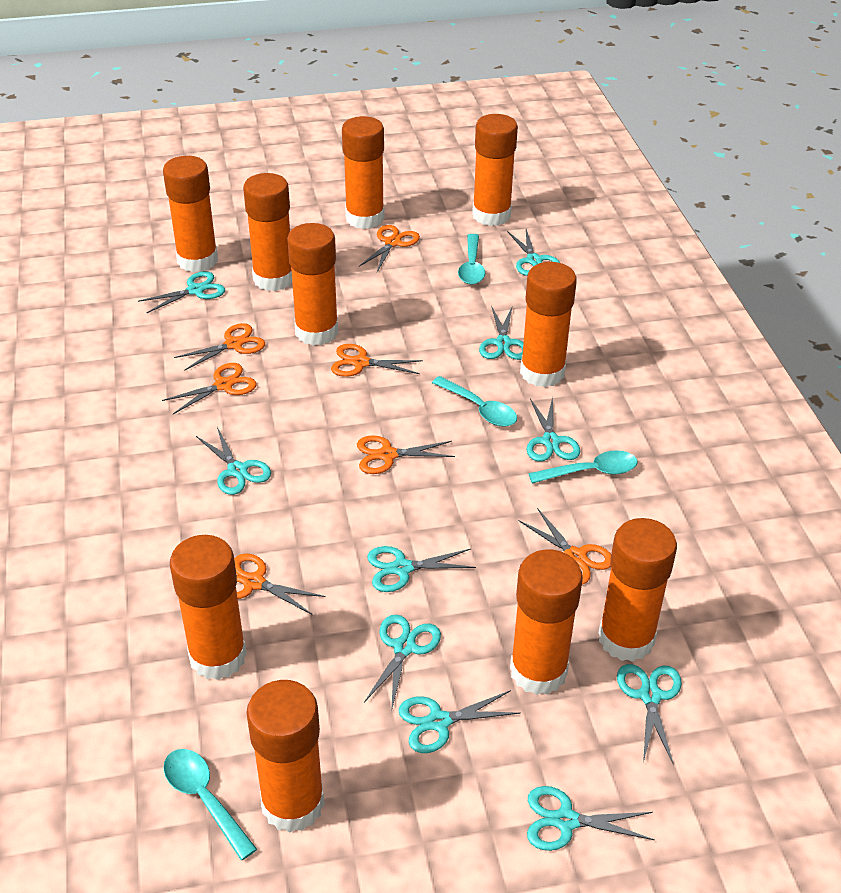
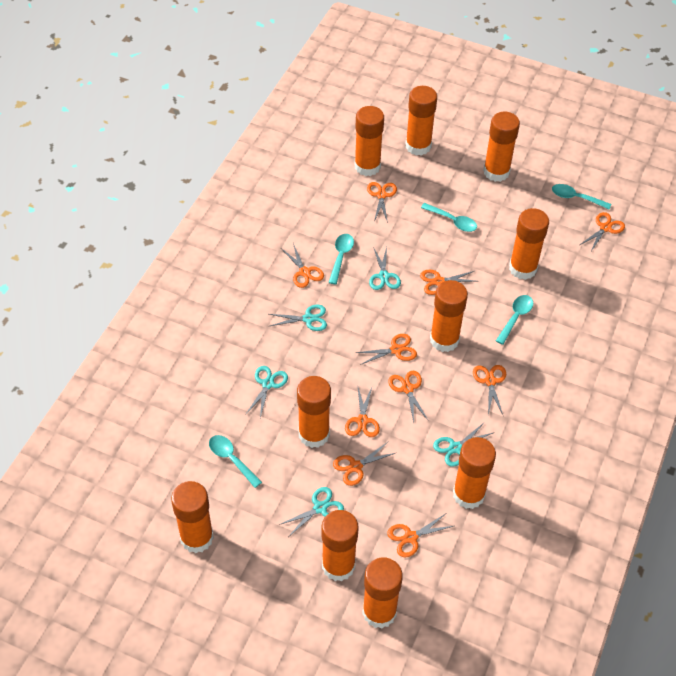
orange scissors: 7 -> 10
turquoise scissors: 10 -> 5
turquoise spoon: 4 -> 5

